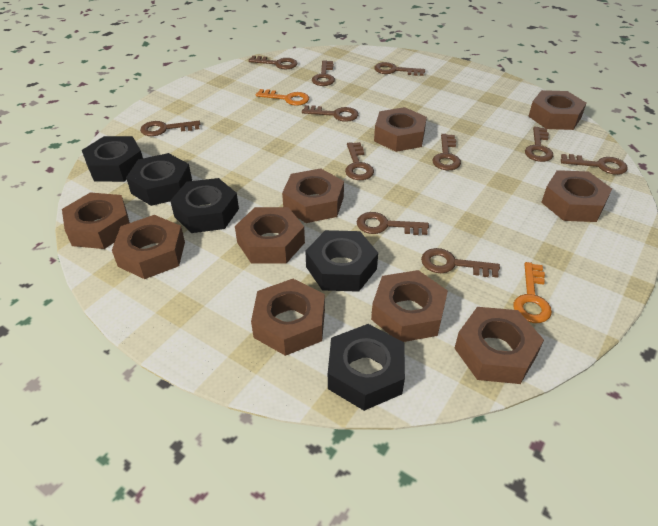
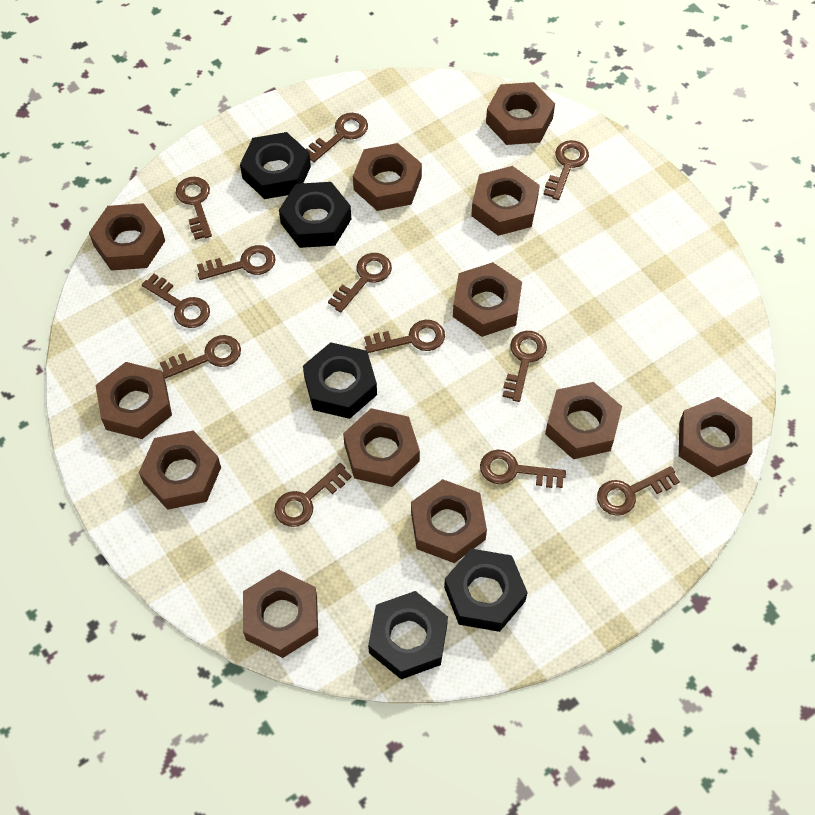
brown key: 11 -> 12
brown nut: 10 -> 12
orange key: 2 -> 0

